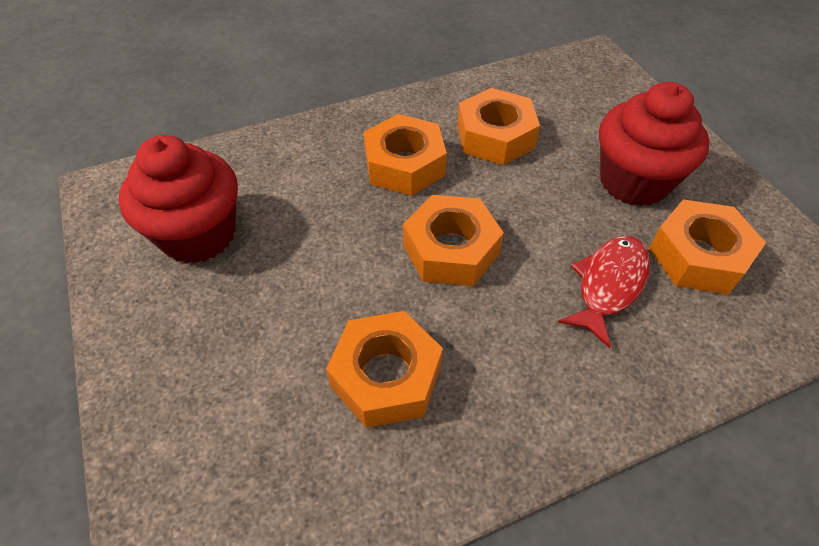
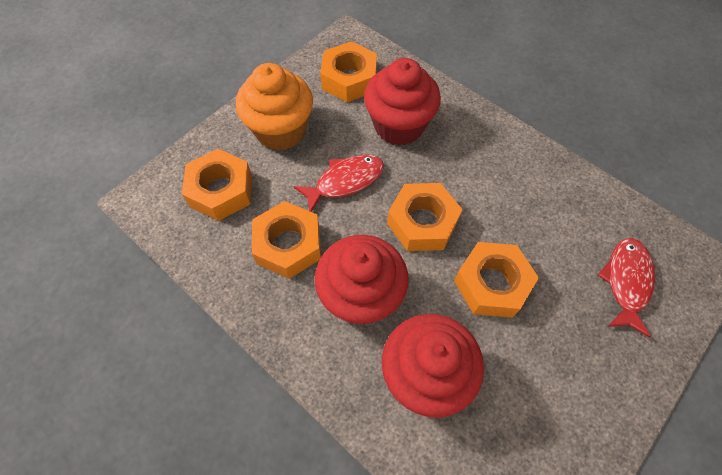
orange cupcake: 0 -> 1
red cupcake: 2 -> 3
red fish: 1 -> 2

